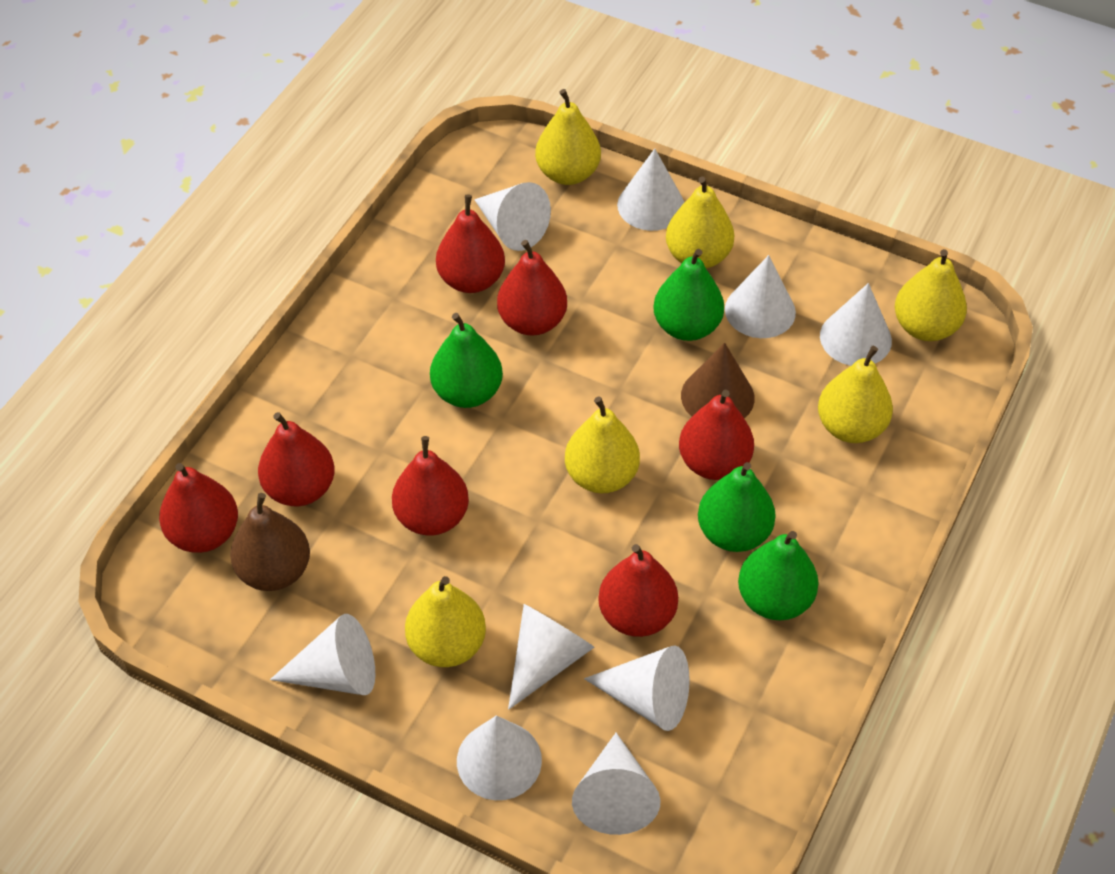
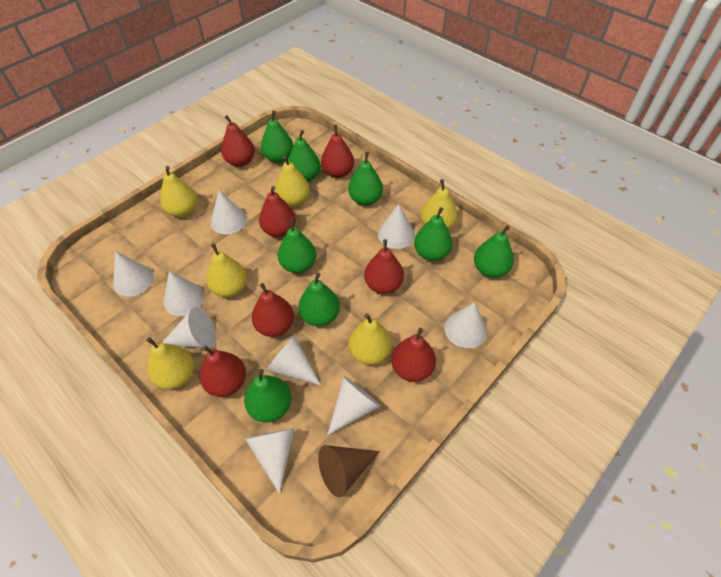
brown pear: 1 -> 0
green pear: 4 -> 8

